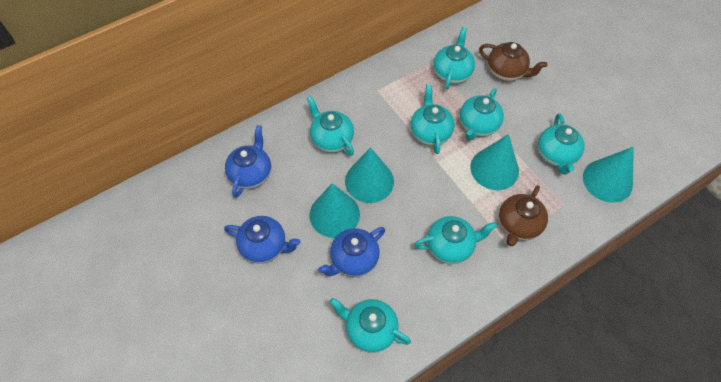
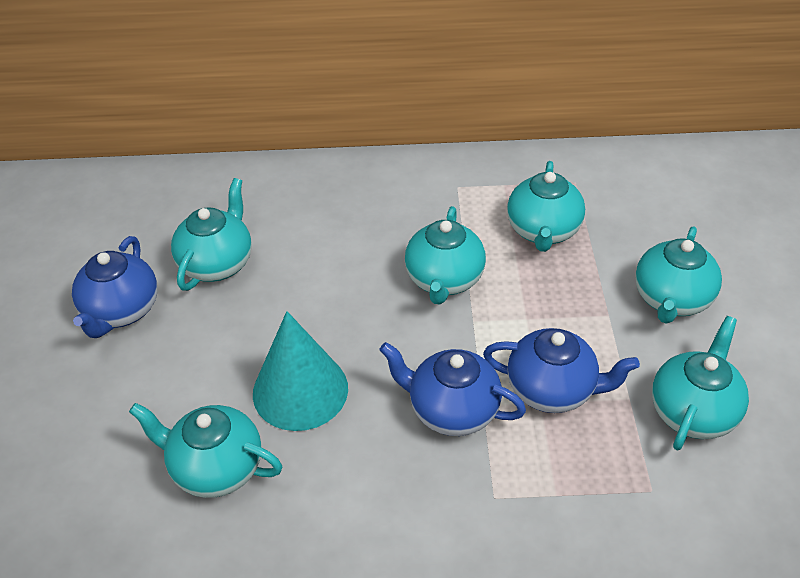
brown teapot: 2 -> 0
turquoise cone: 4 -> 1
turquoise teapot: 7 -> 6

